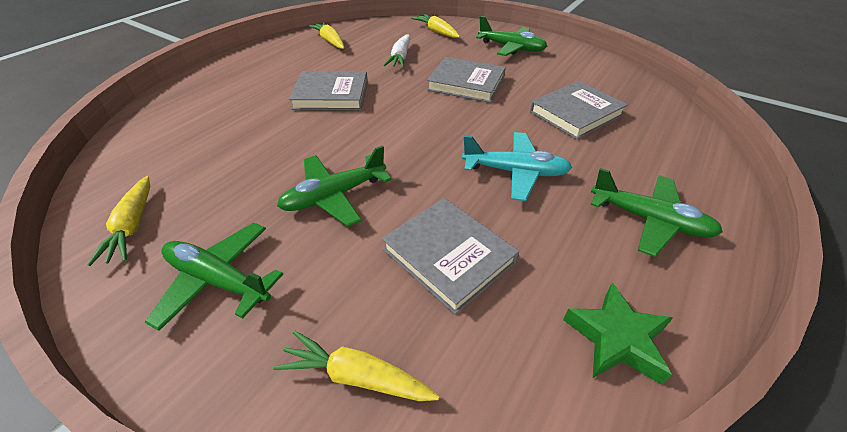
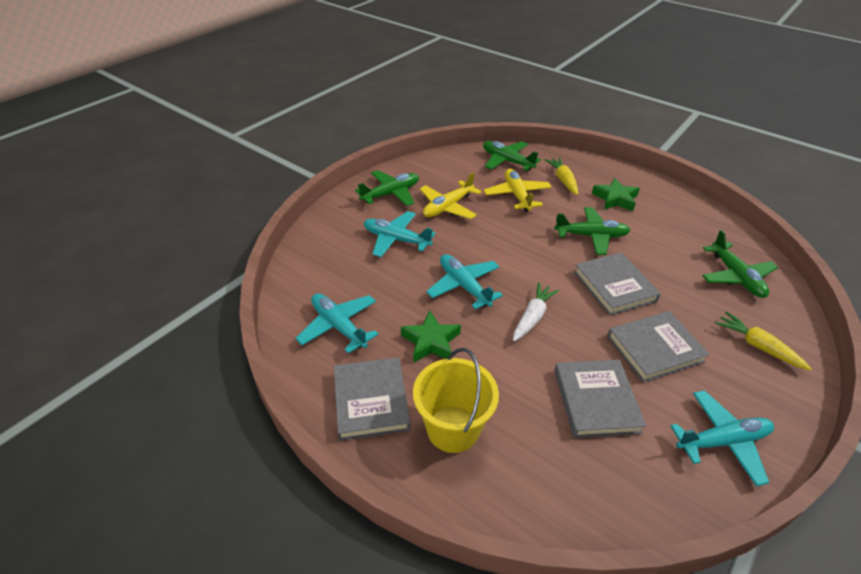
green star: 1 -> 2
turquoise plane: 1 -> 4
yellow bucket: 0 -> 1
yellow carrot: 4 -> 2
yellow plane: 0 -> 2

